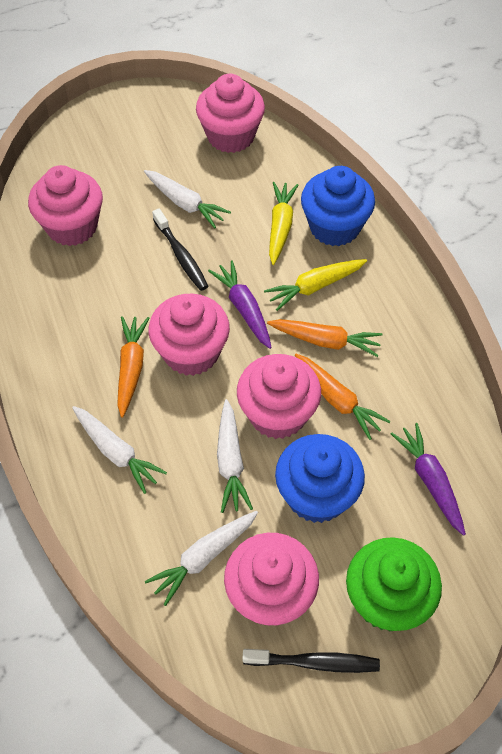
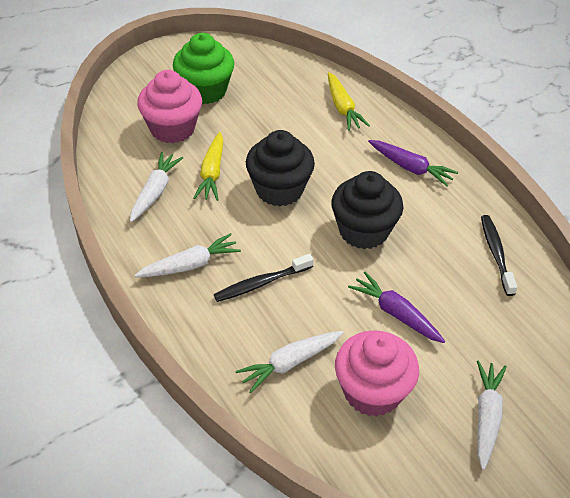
black cupcake: 0 -> 2
blue cupcake: 2 -> 0
orange carrot: 3 -> 0
pink cupcake: 5 -> 2

